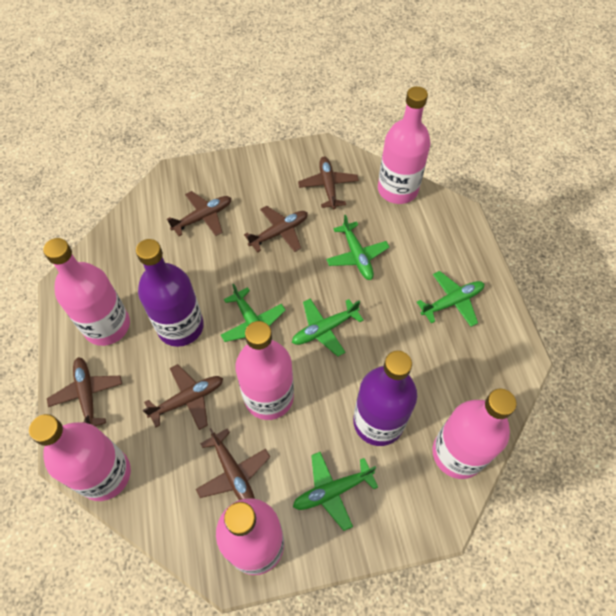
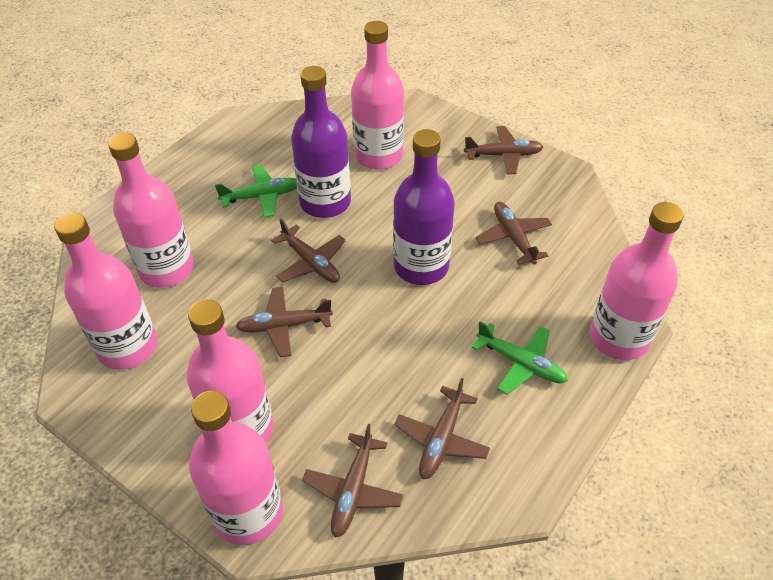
green plane: 5 -> 2

